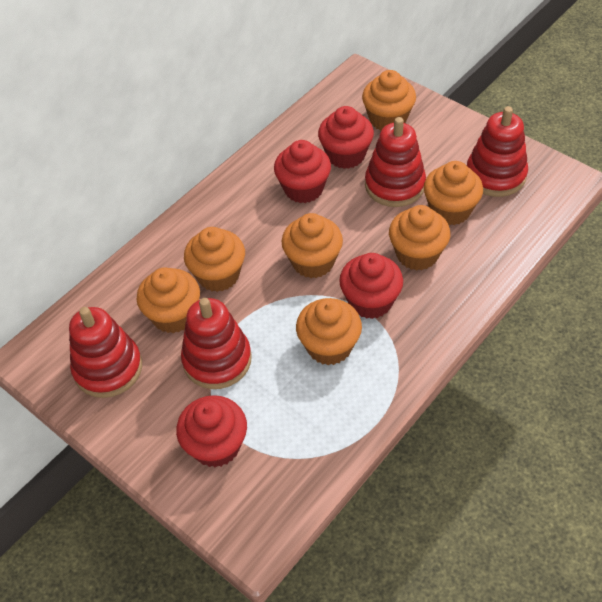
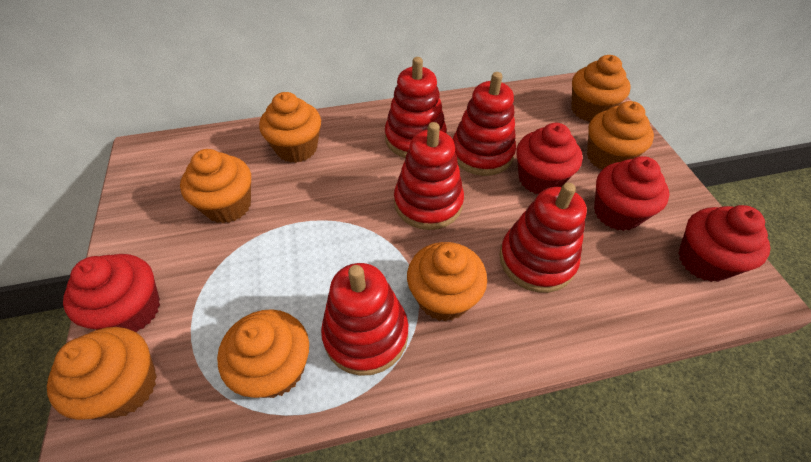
red stacking toy: 4 -> 5

